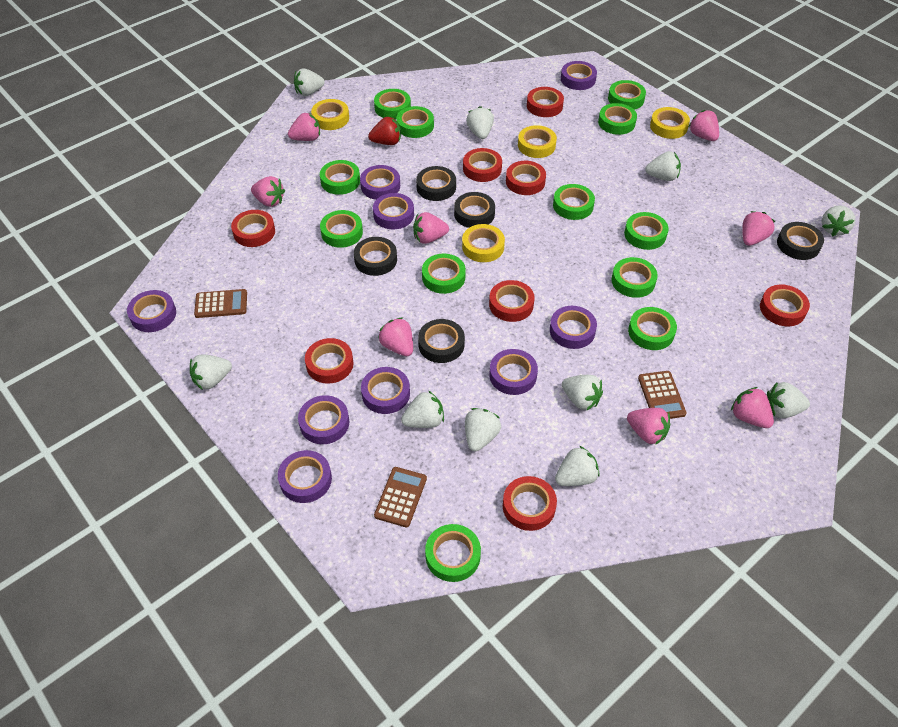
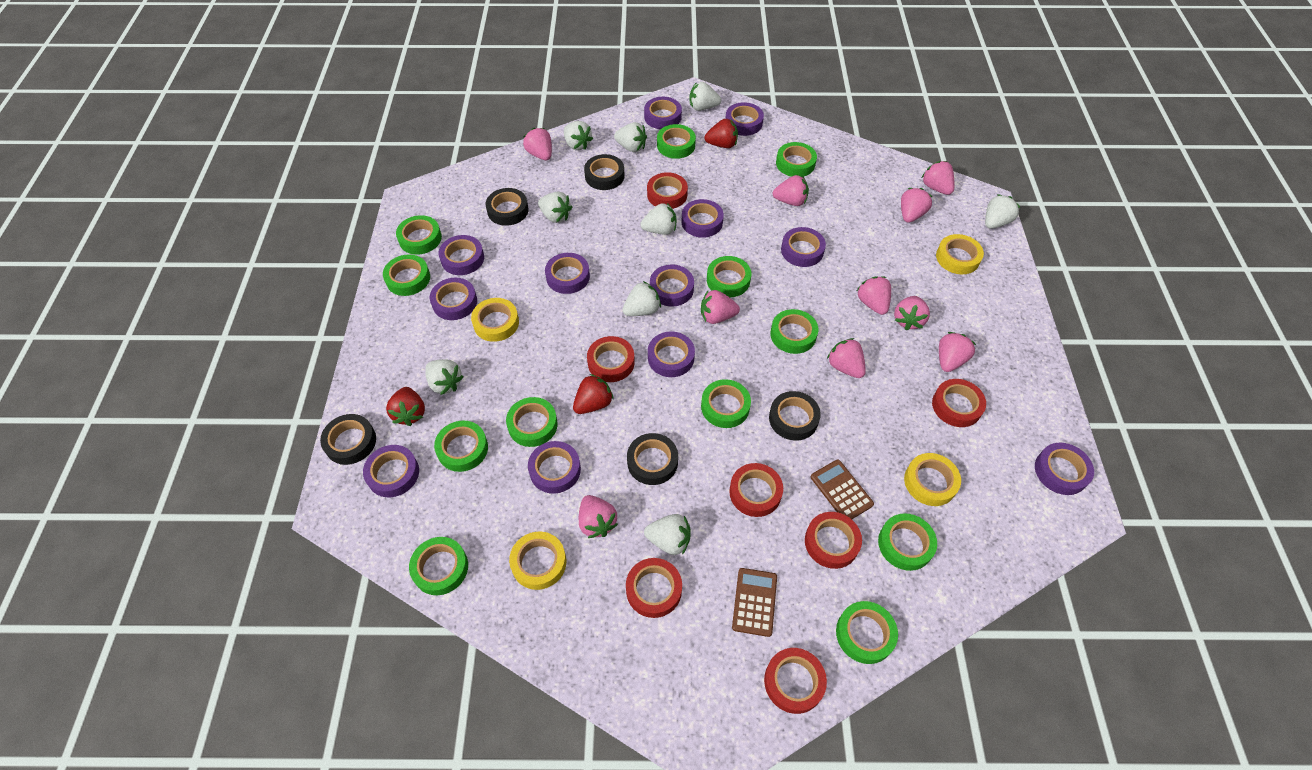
brown calculator: 3 -> 2
pink strawberry: 8 -> 10
purple tape: 9 -> 12
red strawberry: 1 -> 3
red tape: 8 -> 7
white strawberry: 10 -> 9

